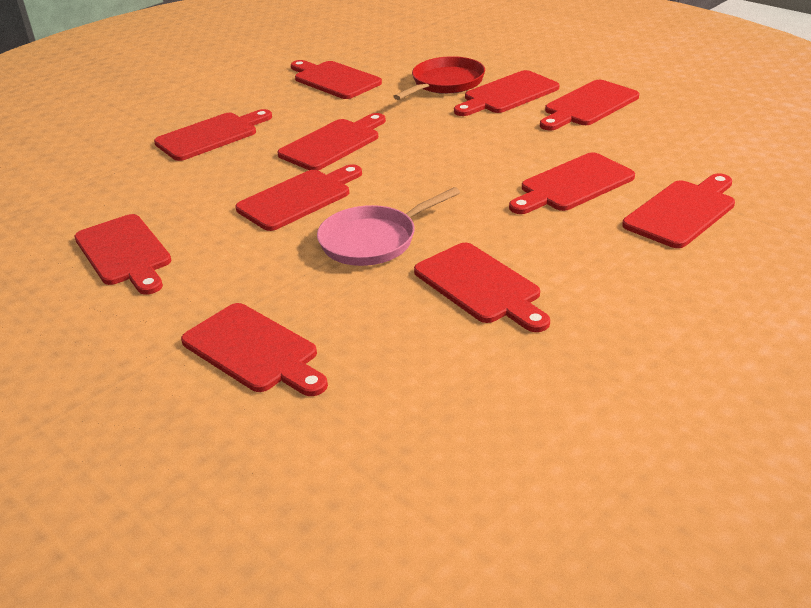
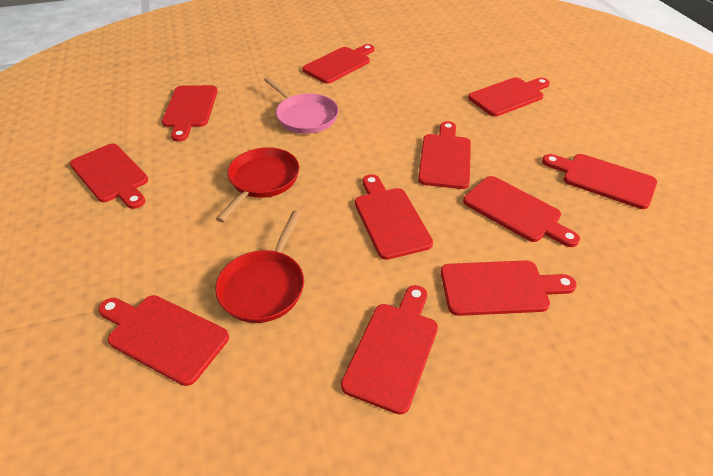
red pan: 1 -> 2

